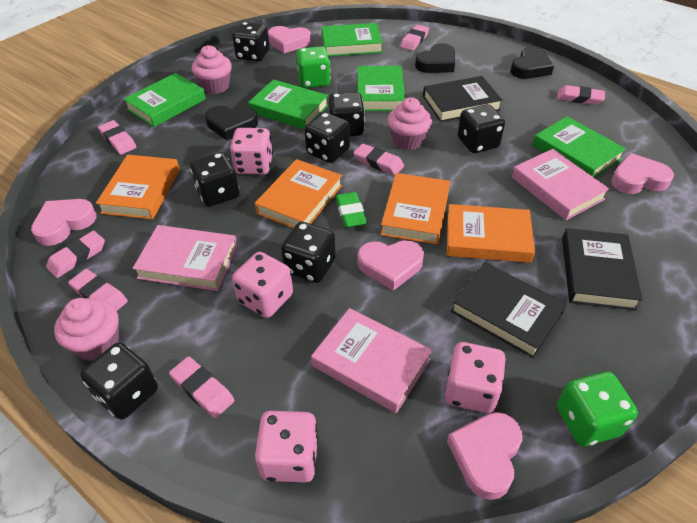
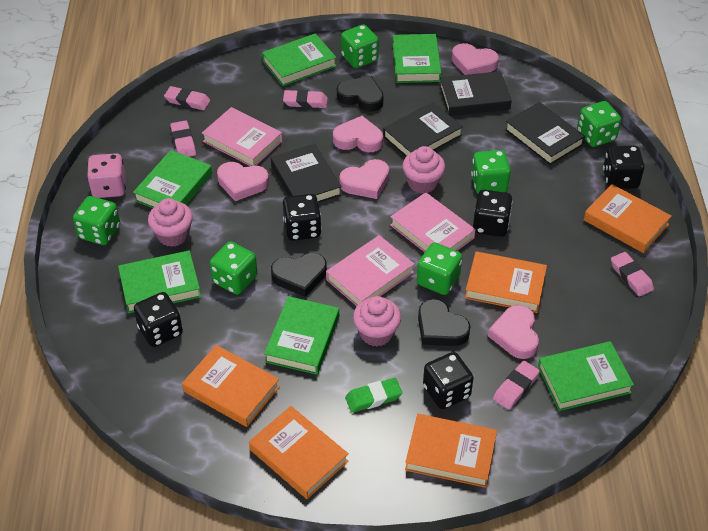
black book: 3 -> 4
black dice: 7 -> 5
green book: 5 -> 6
green dice: 2 -> 6
orange book: 4 -> 5
pink dice: 4 -> 1
pink eraser: 7 -> 5

